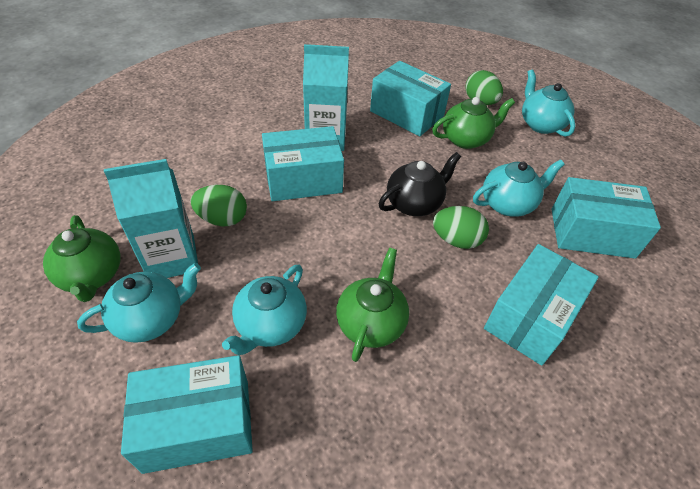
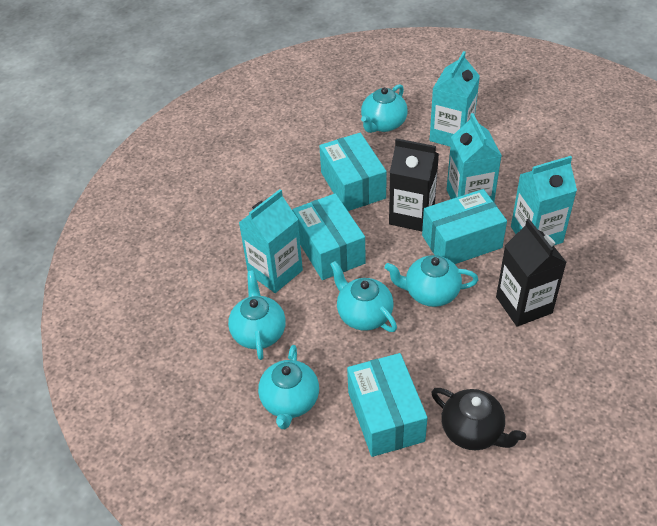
black carton: 0 -> 2
green egg: 3 -> 0
green teapot: 3 -> 0
turquoise box: 5 -> 4
turquoise carton: 2 -> 4
turquoise teapot: 4 -> 5

